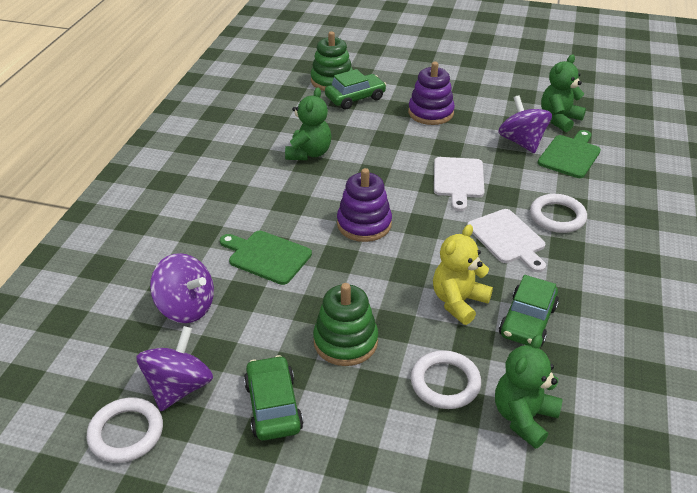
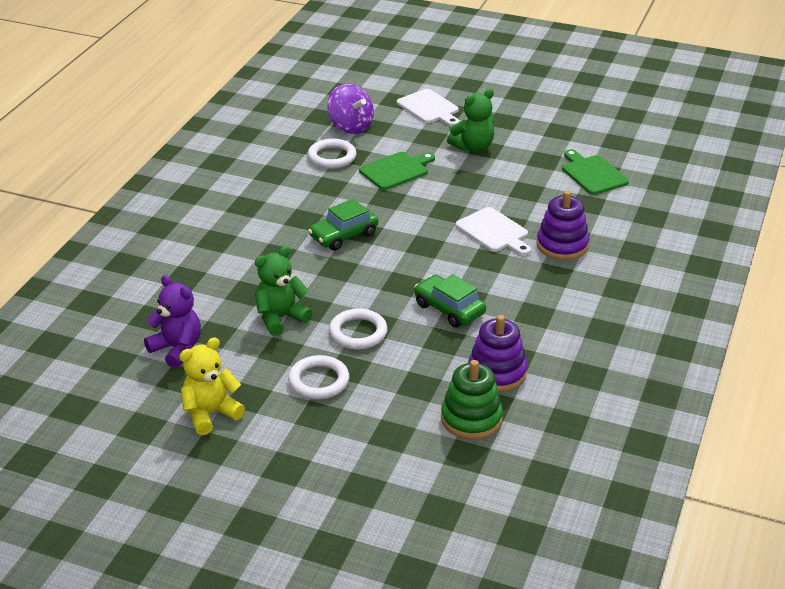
green car: 3 -> 2
green stacking toy: 2 -> 1
green teddy bear: 3 -> 2
purple spinning top: 3 -> 1
purple teddy bear: 0 -> 1

